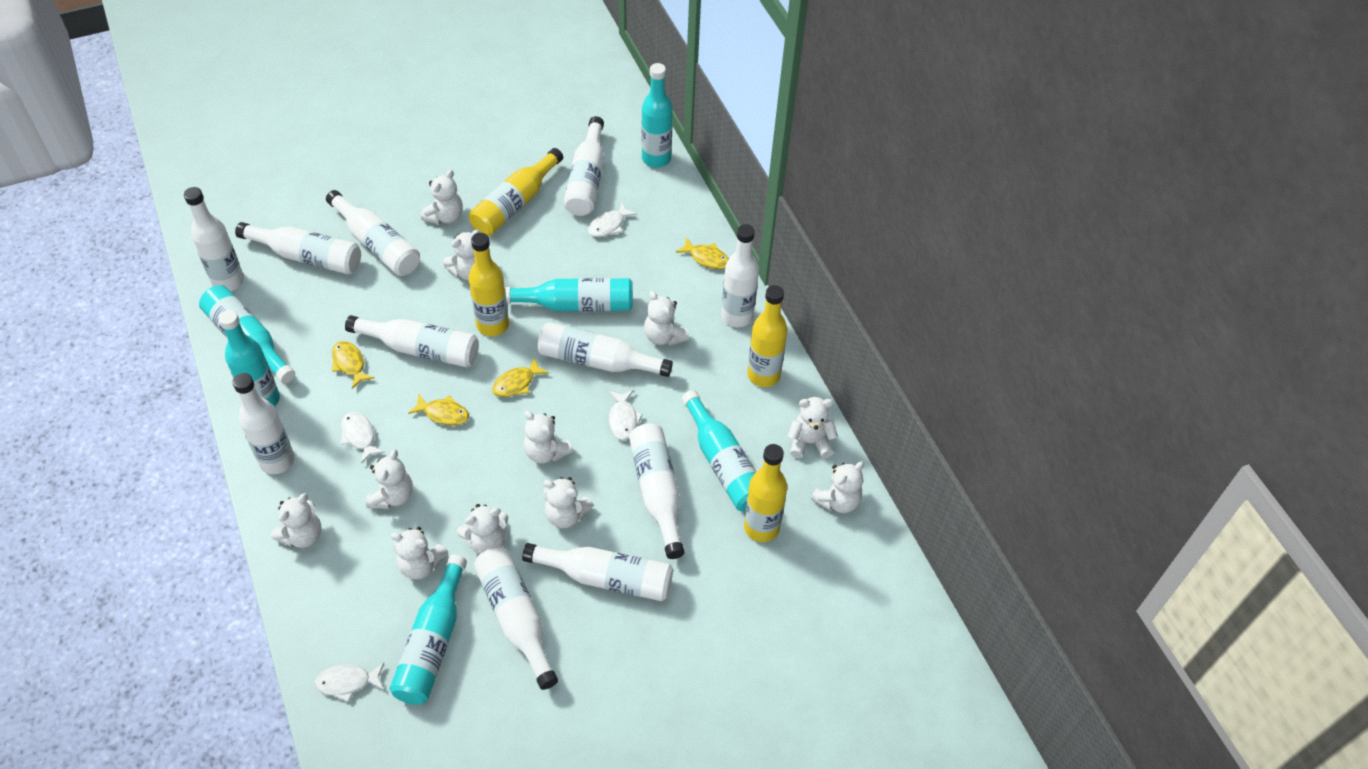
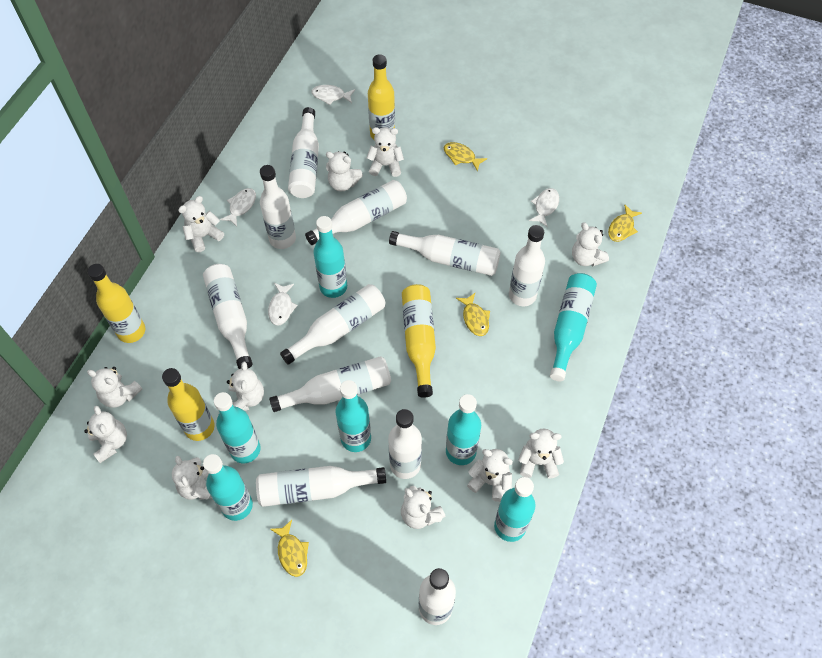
turquoise bottle: 6 -> 7

